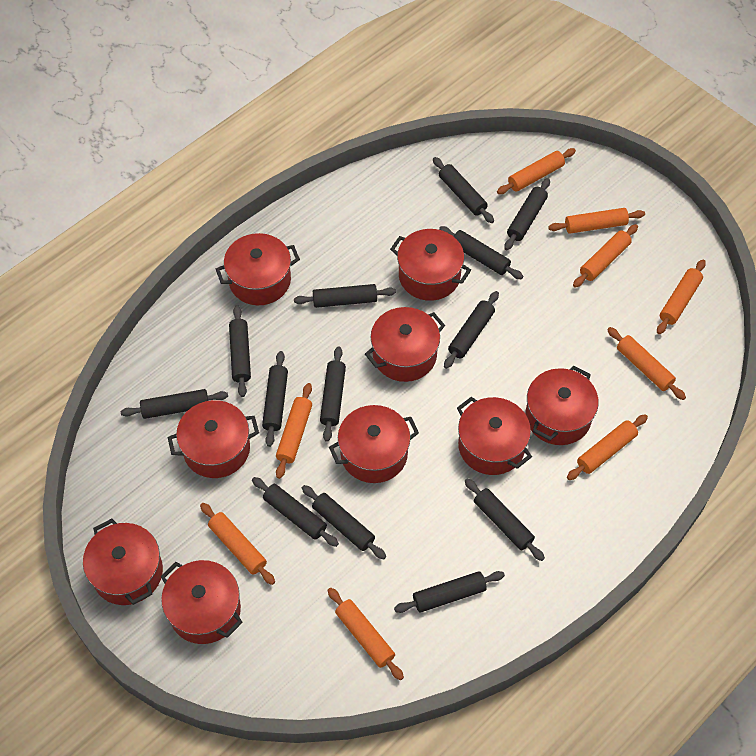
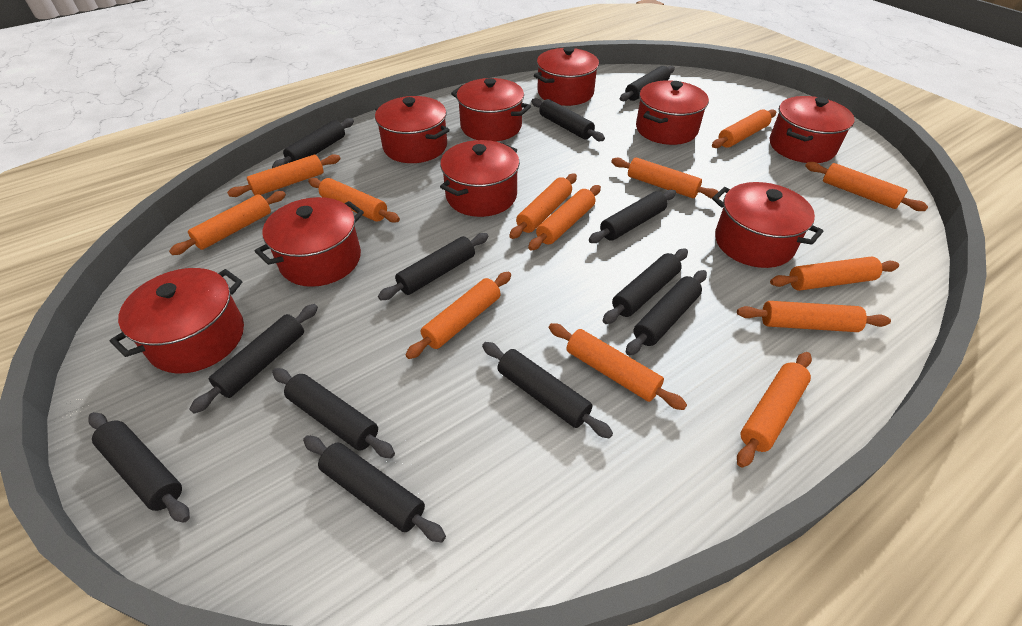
black rolling pin: 13 -> 12
orange rolling pin: 9 -> 13

